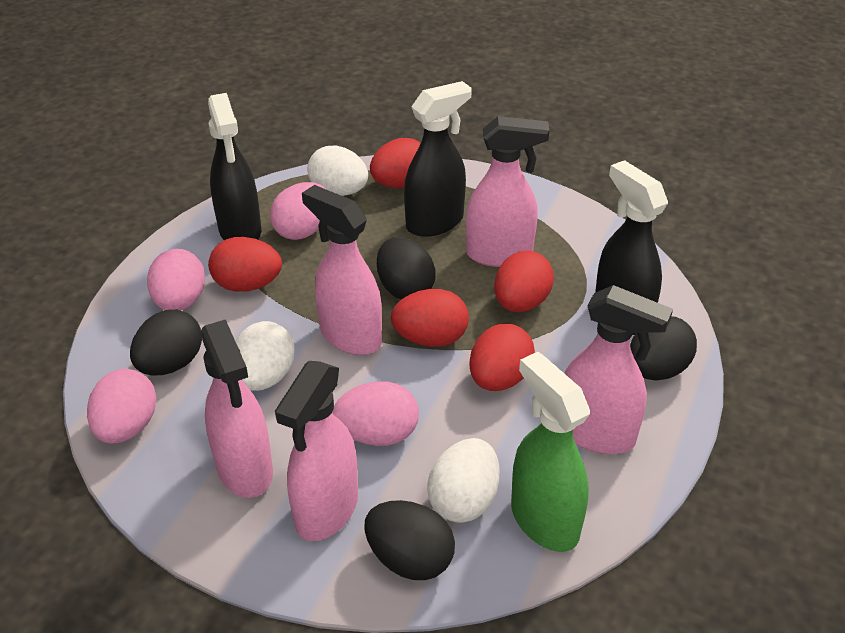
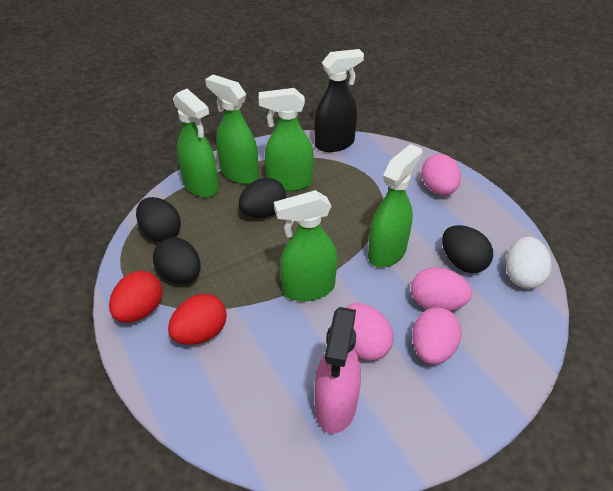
black spray bottle: 3 -> 1
green spray bottle: 1 -> 5
pink spray bottle: 5 -> 1
red egg: 5 -> 2
white egg: 3 -> 1

